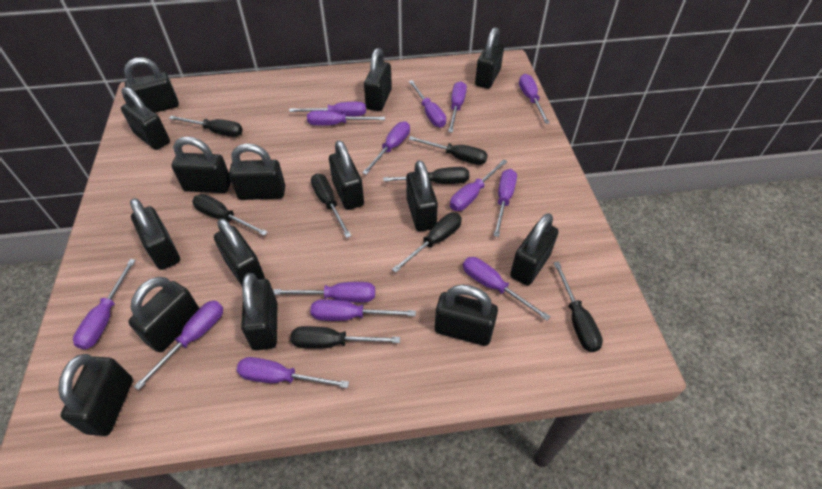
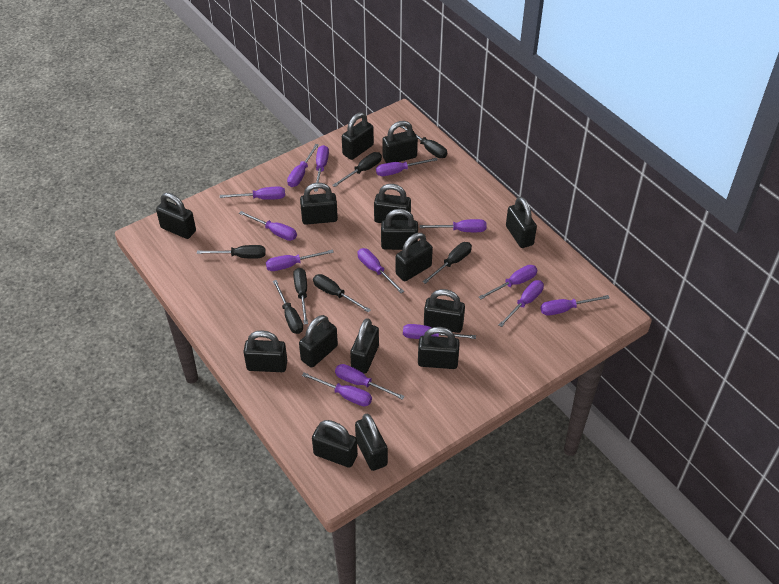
black screwdriver: 8 -> 7

